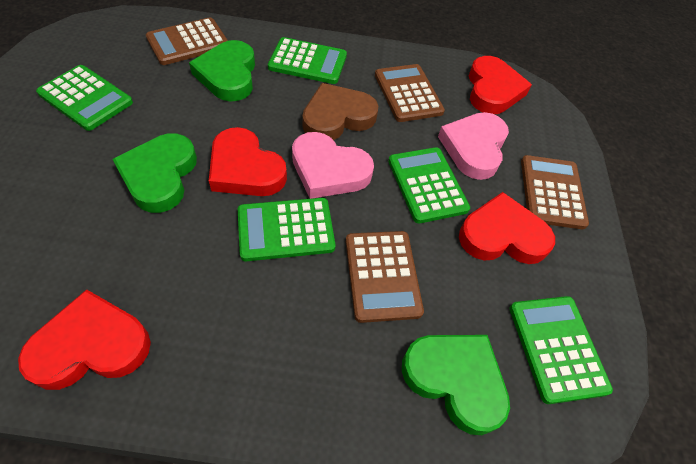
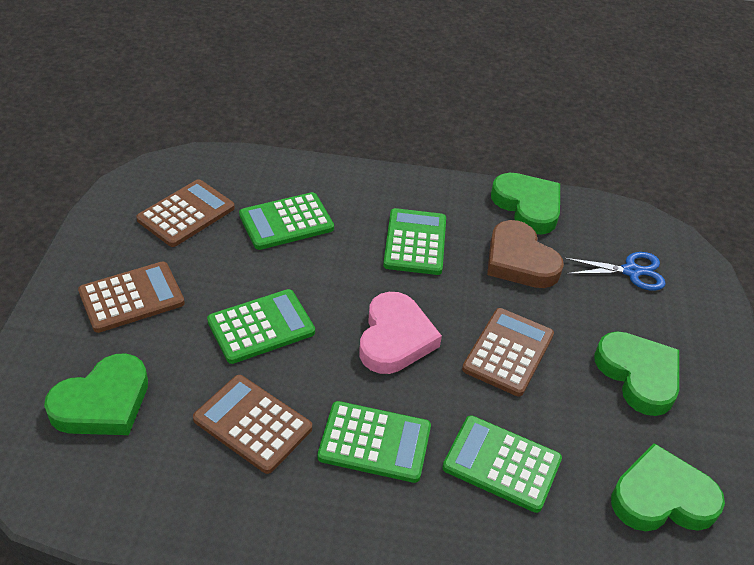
blue scissors: 0 -> 1
green heart: 3 -> 4
pink heart: 2 -> 1
red heart: 4 -> 0

